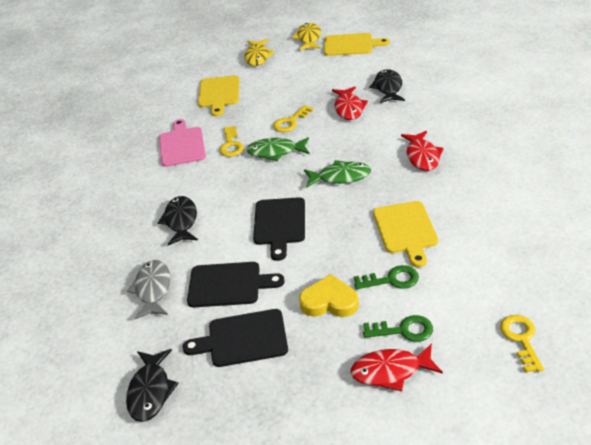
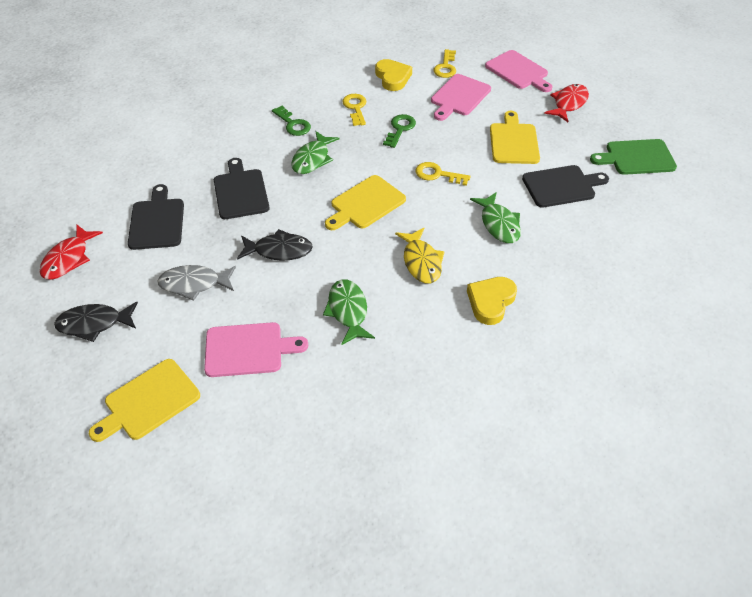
black fish: 3 -> 2
green cutting board: 0 -> 1
green fish: 2 -> 3
pink cutting board: 1 -> 3
red fish: 3 -> 2
yellow fish: 2 -> 1
yellow heart: 1 -> 2

